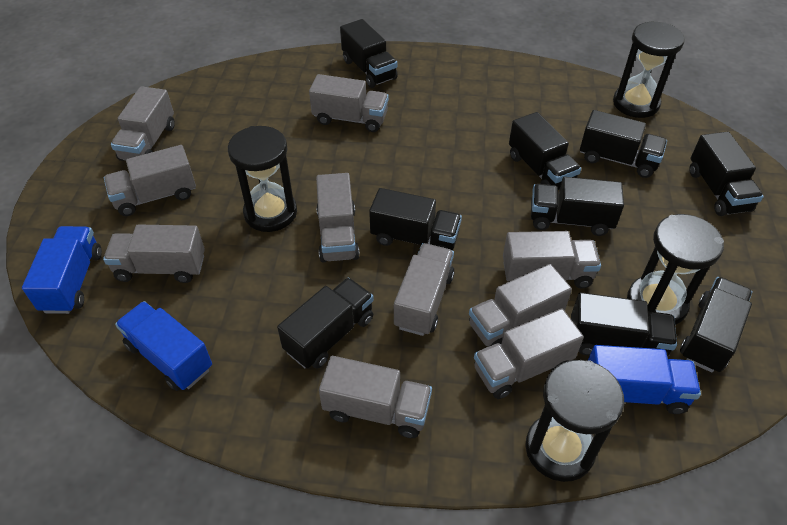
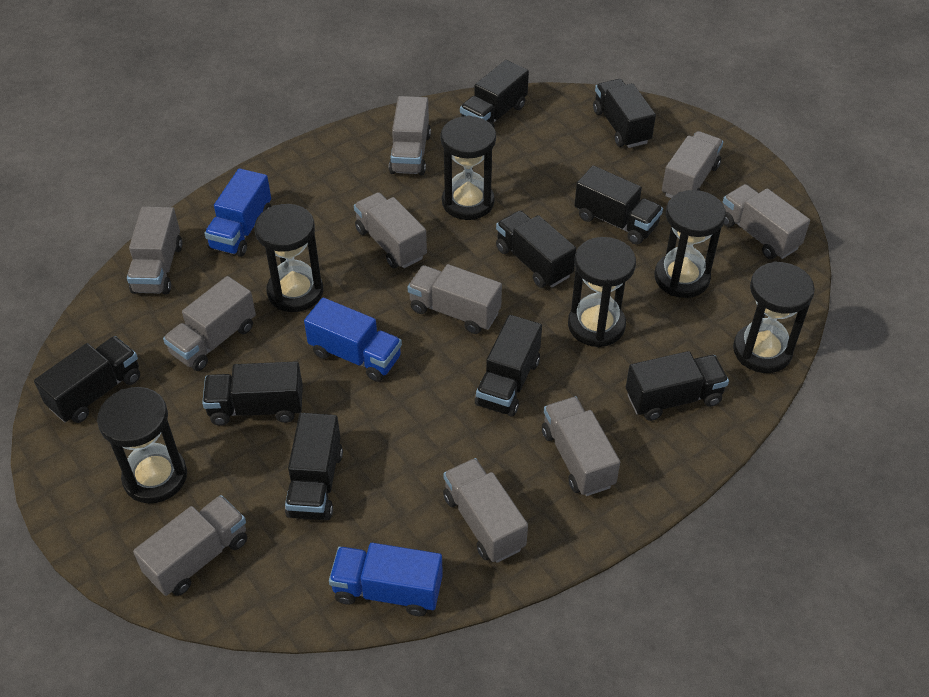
black hourglass: 4 -> 6

